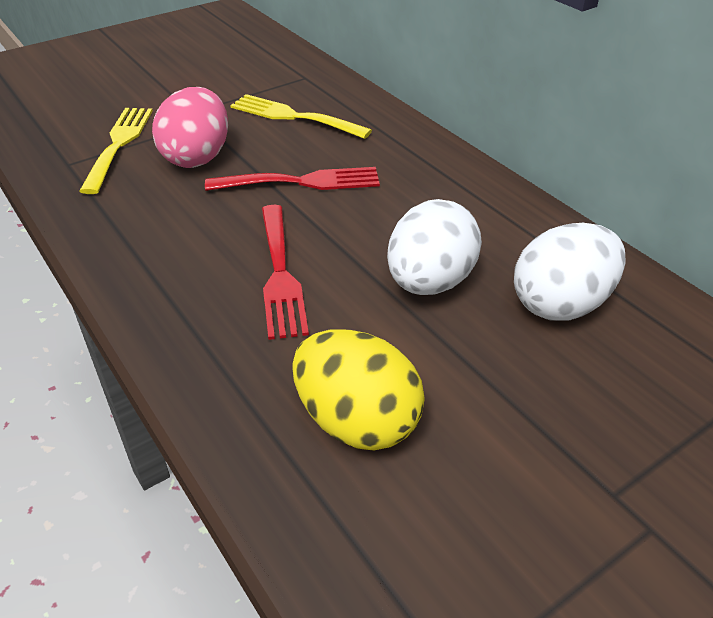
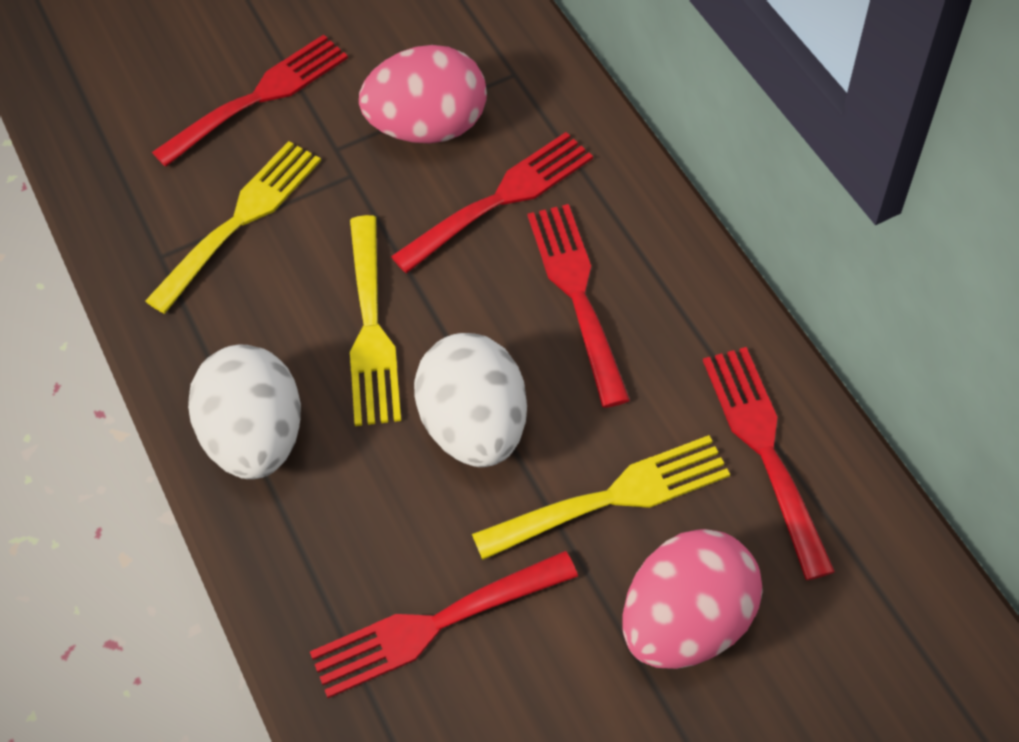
pink egg: 1 -> 2
red fork: 2 -> 5
yellow egg: 1 -> 0
yellow fork: 2 -> 3

